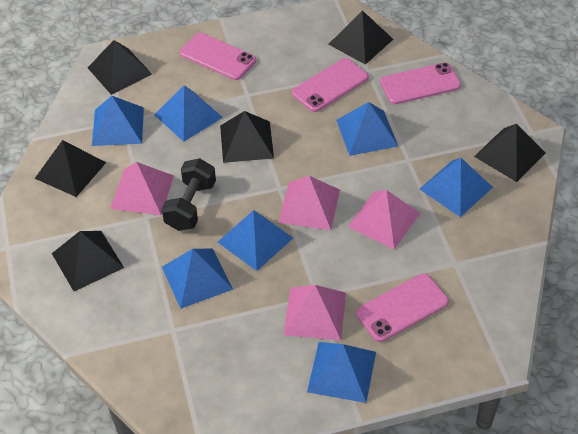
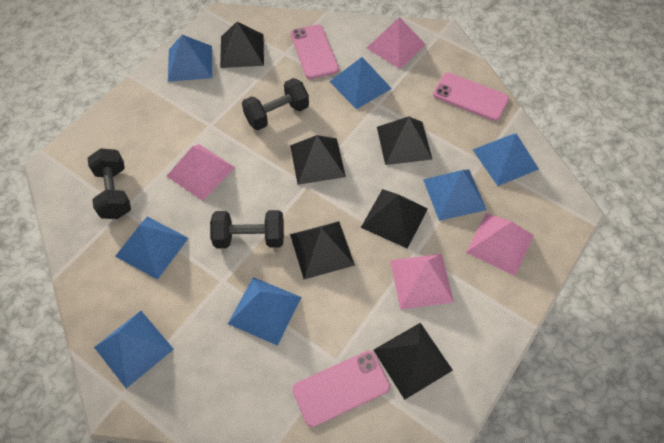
black dumbbell: 1 -> 3
pink phone: 4 -> 3

